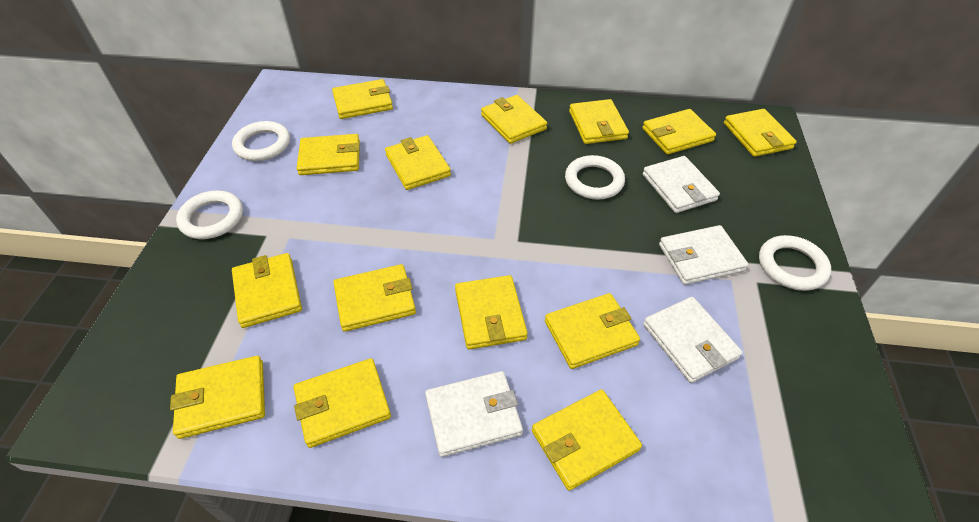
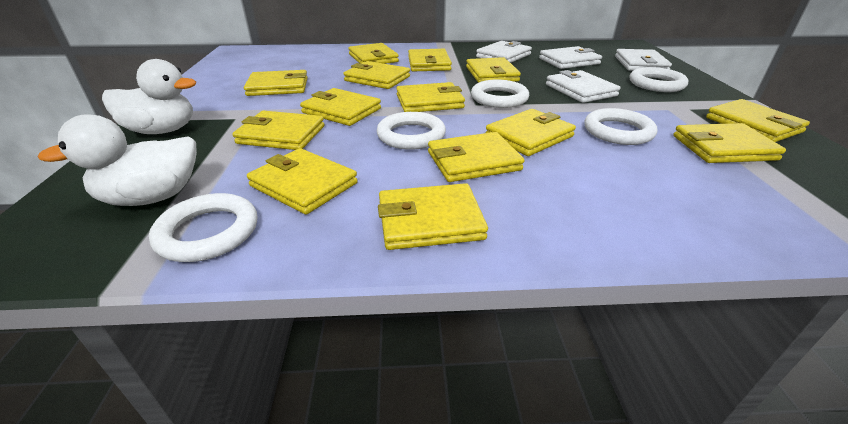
white duck: 0 -> 2
white ring: 4 -> 5

